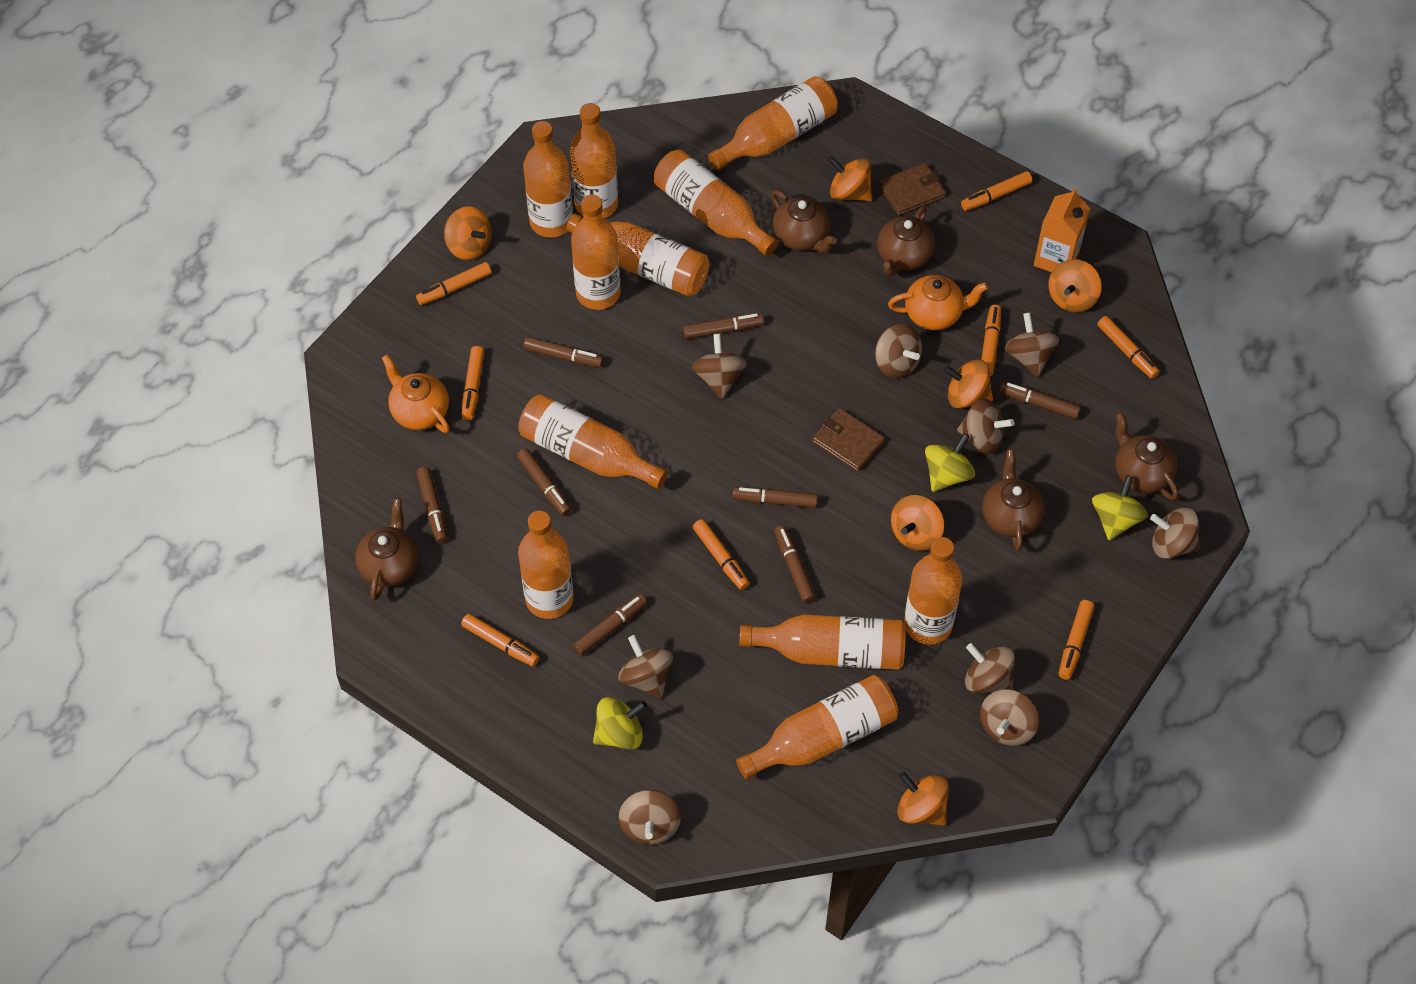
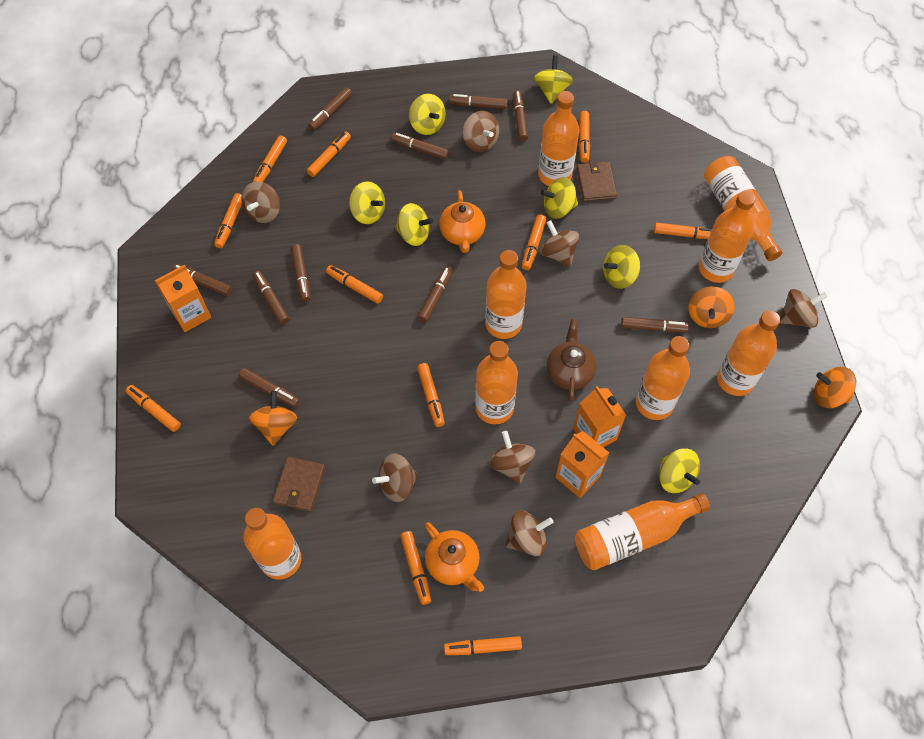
brown marker: 8 -> 10
brown spinning top: 9 -> 7
brown teapot: 5 -> 1
orange bottle: 11 -> 9
orange carton: 1 -> 3
orange marker: 8 -> 11
orange spinning top: 6 -> 3
yellow spinning top: 3 -> 7

